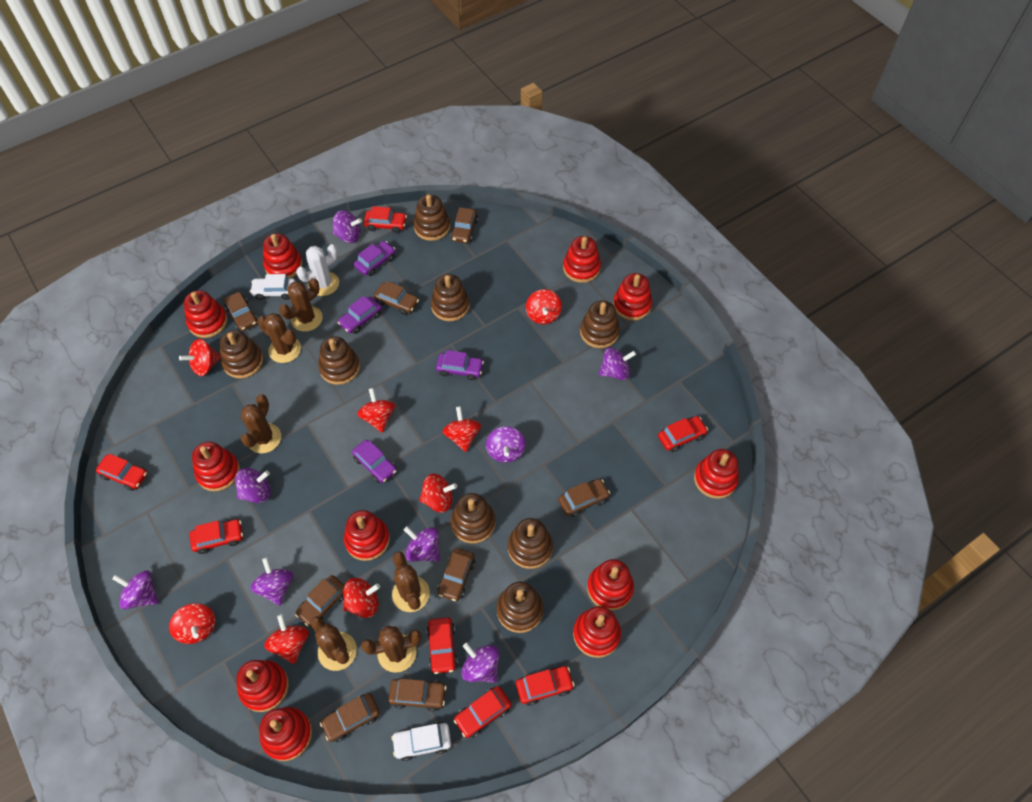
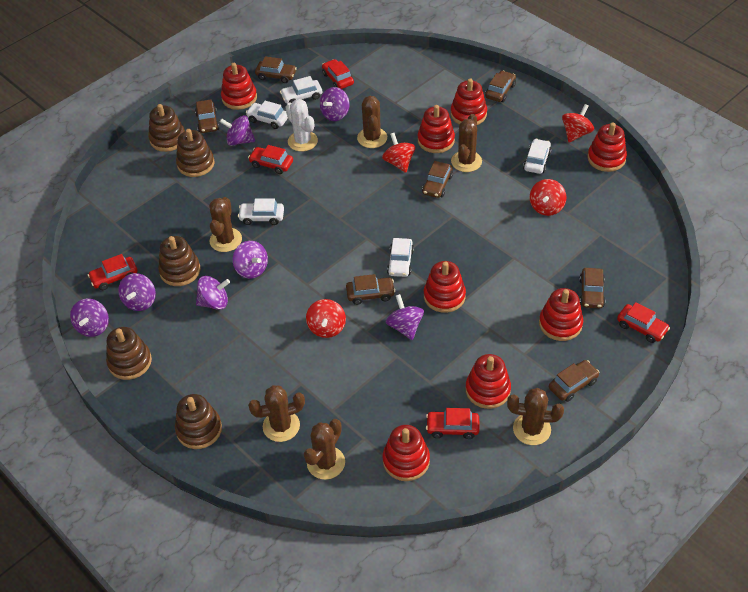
brown car: 8 -> 7
brown stacking toy: 8 -> 5
purple car: 4 -> 0
purple spinning top: 8 -> 7
red car: 7 -> 5
red spinning top: 8 -> 4
red stacking toy: 11 -> 8
white car: 2 -> 5

